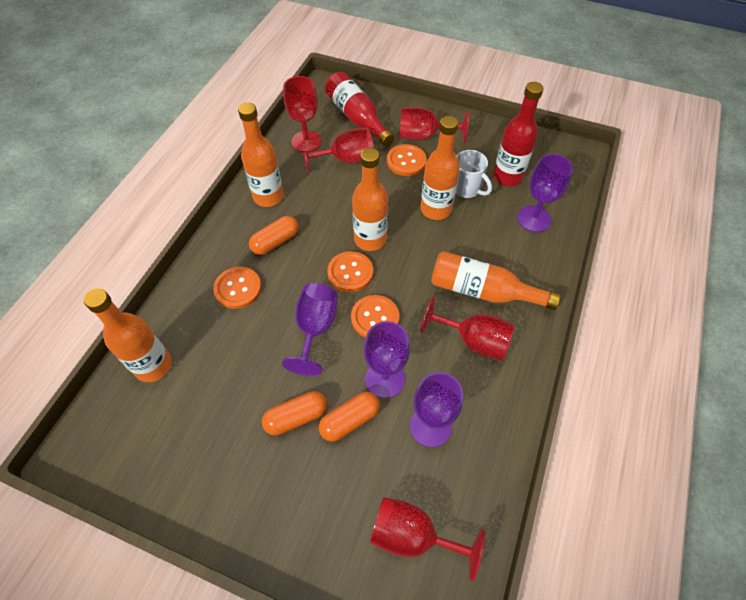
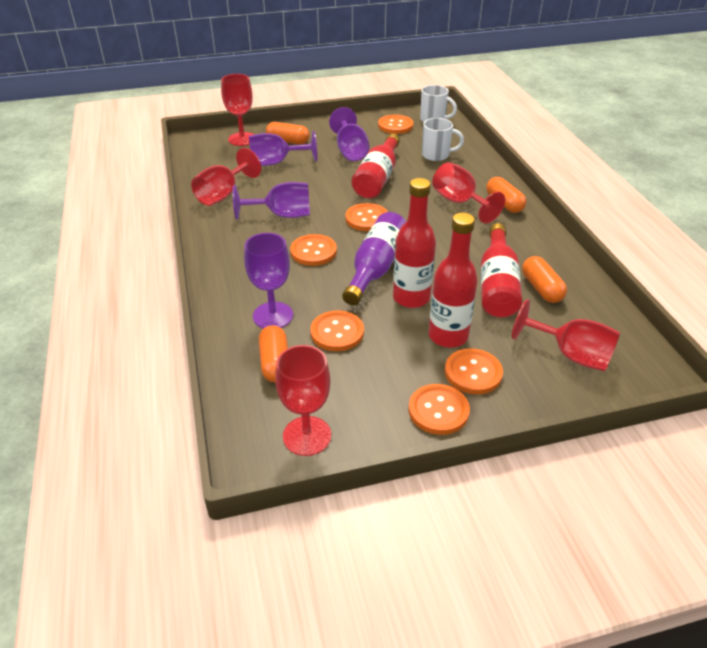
orange bottle: 5 -> 0
orange button: 4 -> 6
orange capsule: 3 -> 4
purple bottle: 0 -> 1
red bottle: 2 -> 4
white mug: 1 -> 2

